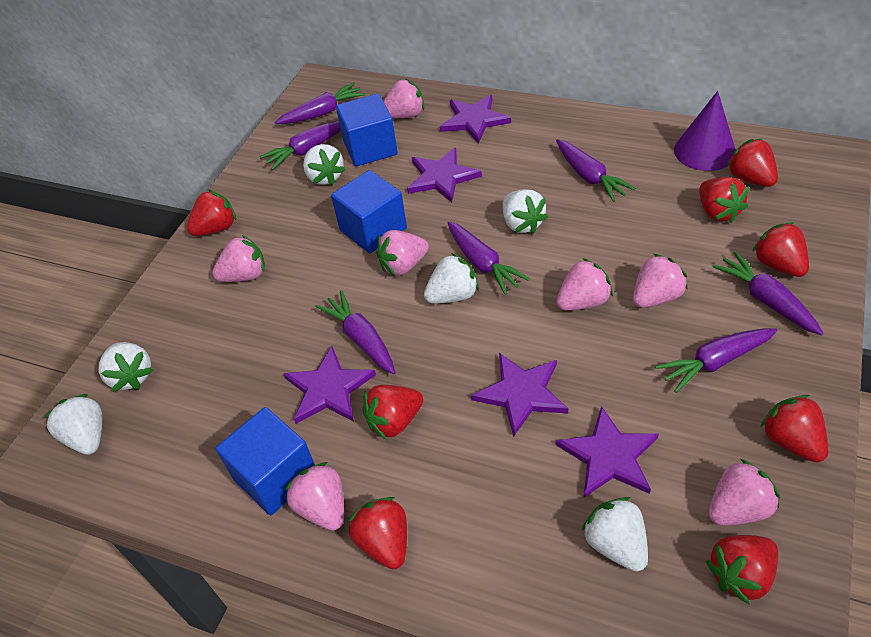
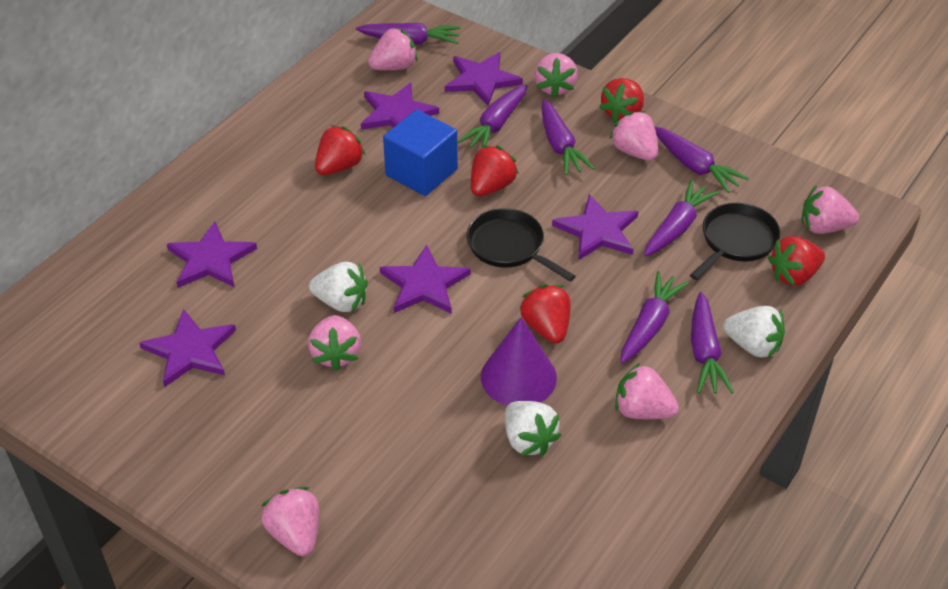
black pan: 0 -> 2
blue cube: 3 -> 1
purple star: 5 -> 6
red strawberry: 8 -> 5
white strawberry: 6 -> 3

